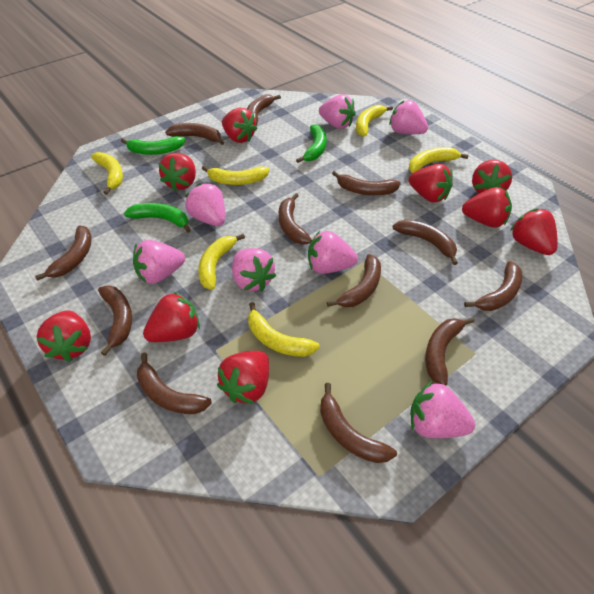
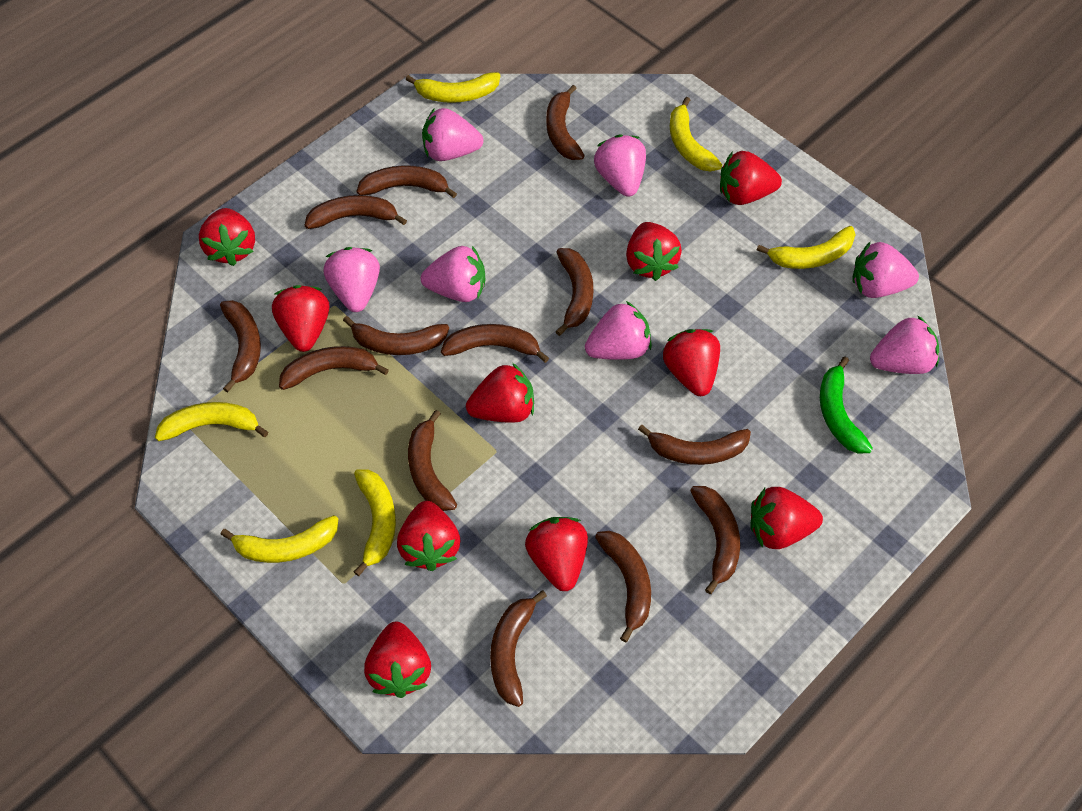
brown banana: 12 -> 13
green banana: 3 -> 1
red strawberry: 9 -> 10

